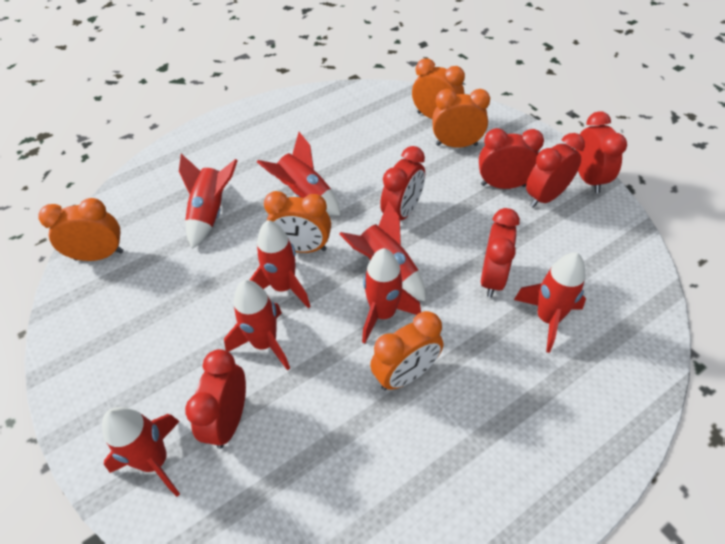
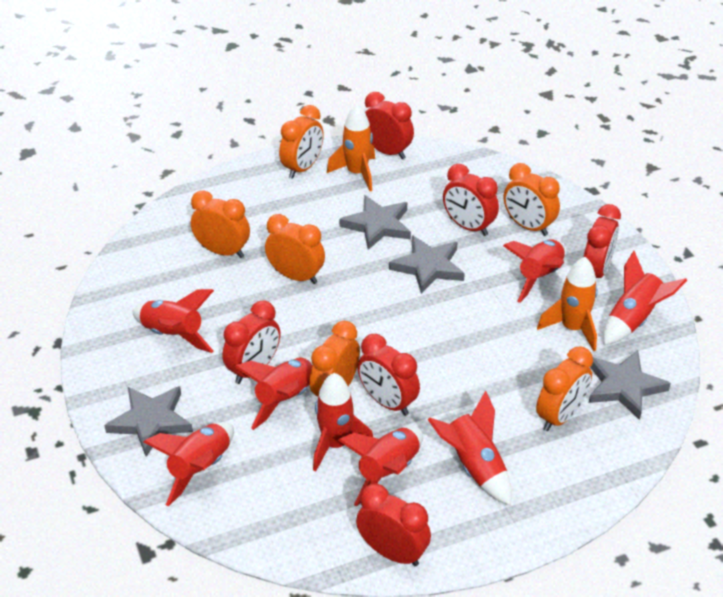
grey star: 0 -> 4
orange clock: 5 -> 6
orange rocket: 0 -> 2

